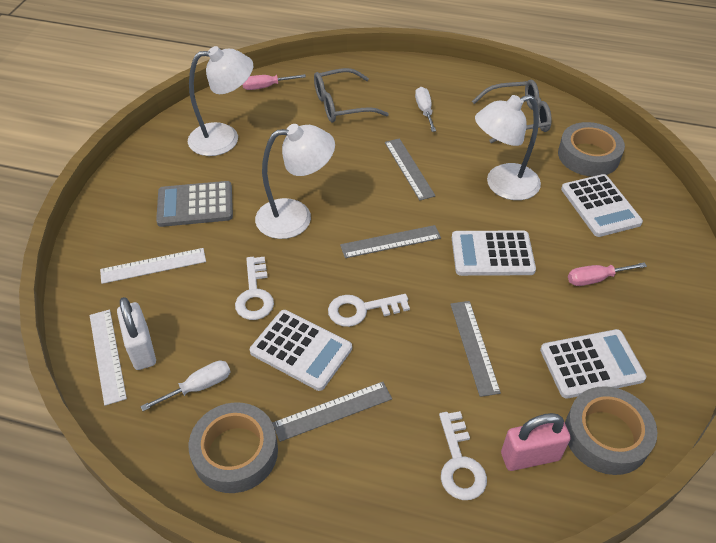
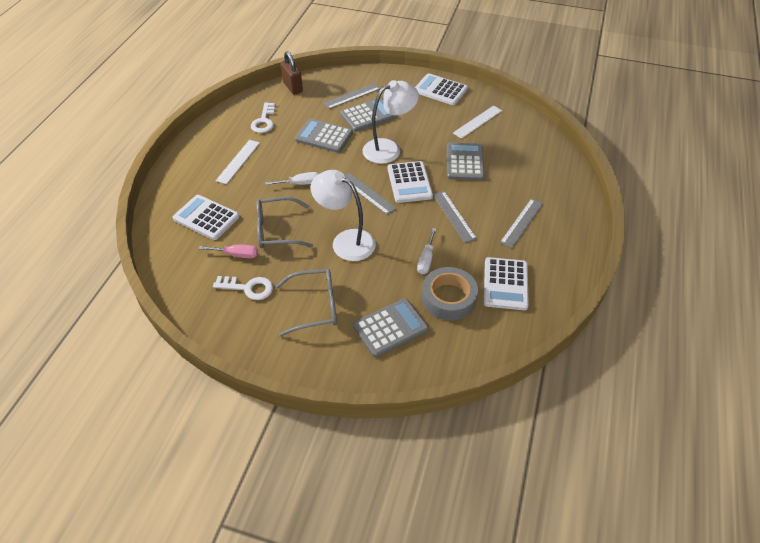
brown padlock: 0 -> 1
grey calculator: 1 -> 4
grey tape: 3 -> 1
pink padlock: 1 -> 0
pink screwdriver: 2 -> 1
white key: 3 -> 2
white lamp: 3 -> 2
white padlock: 1 -> 0

